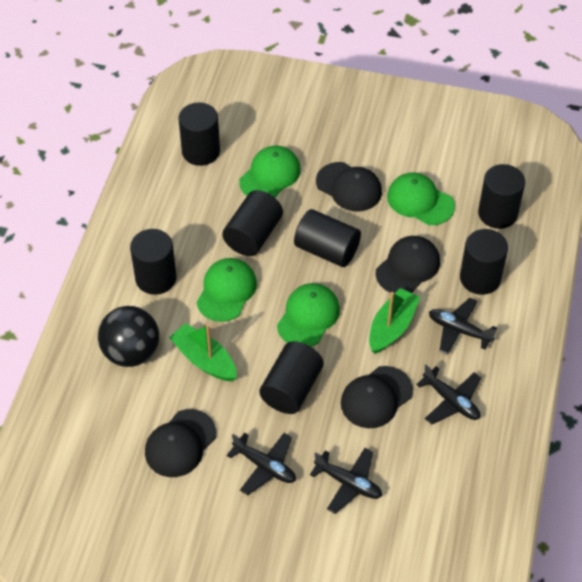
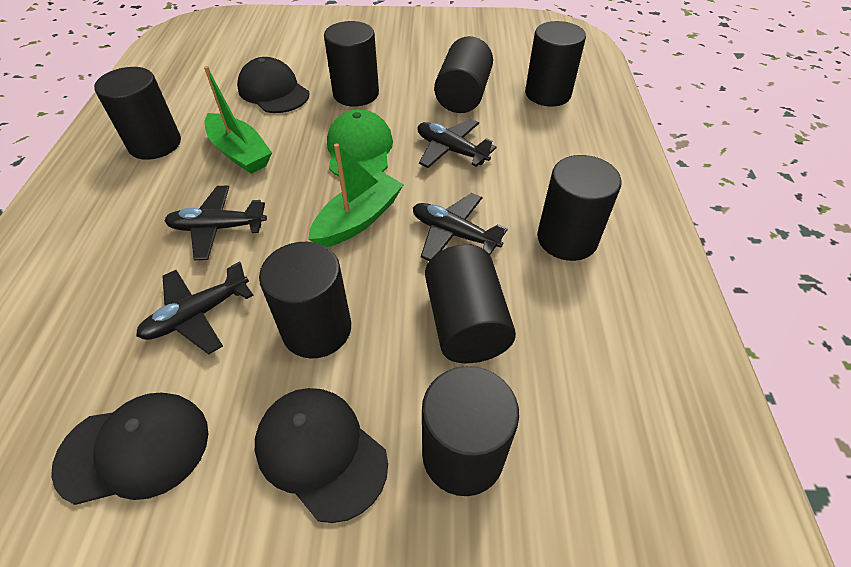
black ball: 1 -> 0
black cap: 4 -> 3
black cylinder: 7 -> 8
green cap: 4 -> 1

